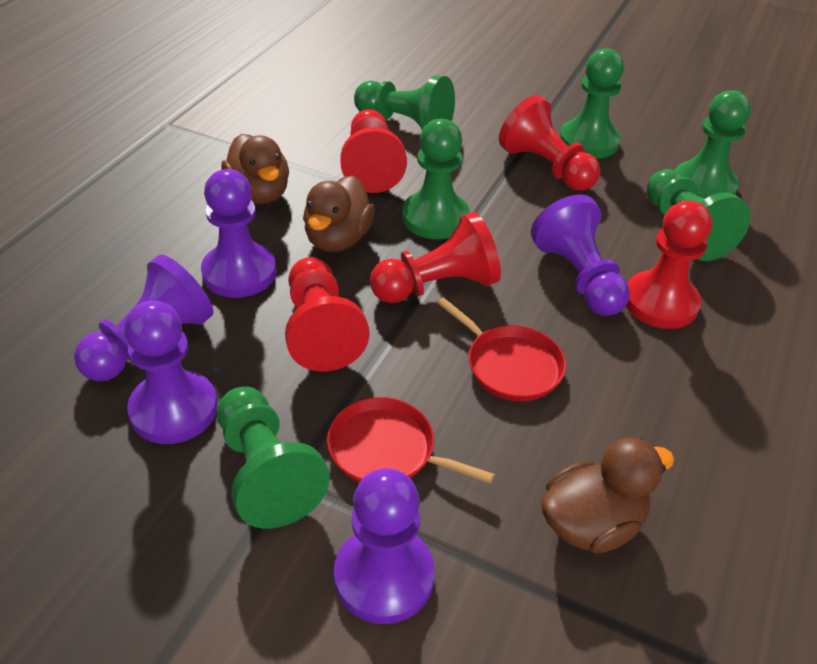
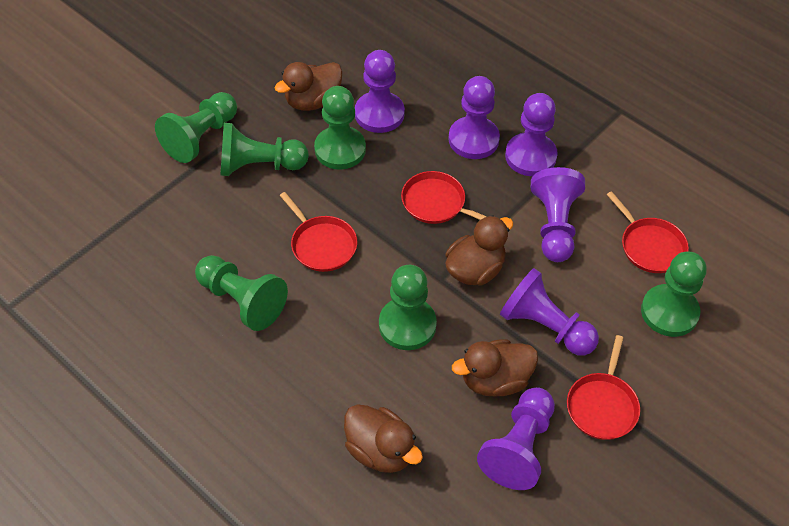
brown duck: 3 -> 4
purple pawn: 5 -> 6
red pan: 2 -> 4
red pawn: 5 -> 0

